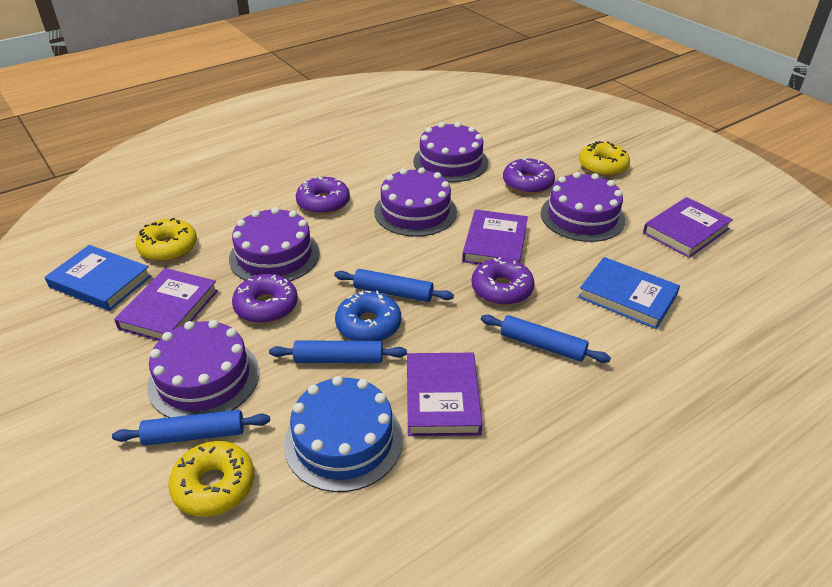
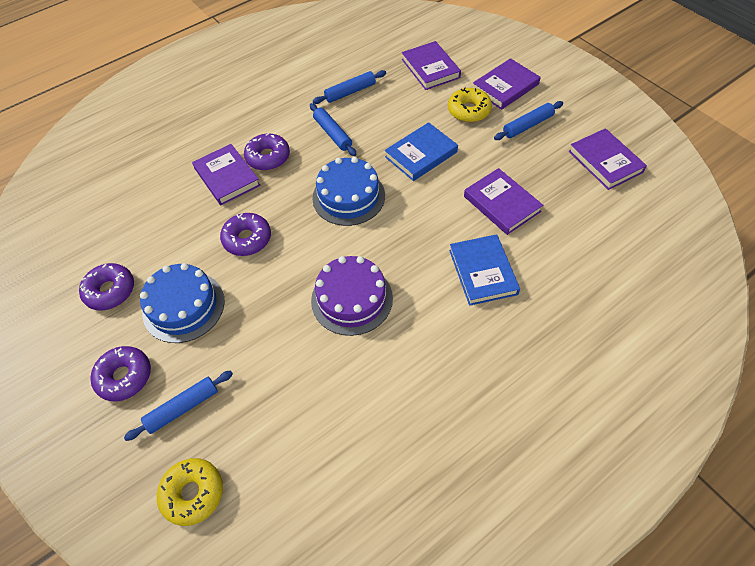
blue cake: 1 -> 2
blue donut: 1 -> 0
purple book: 4 -> 5
purple cake: 5 -> 1
yellow donut: 3 -> 2

